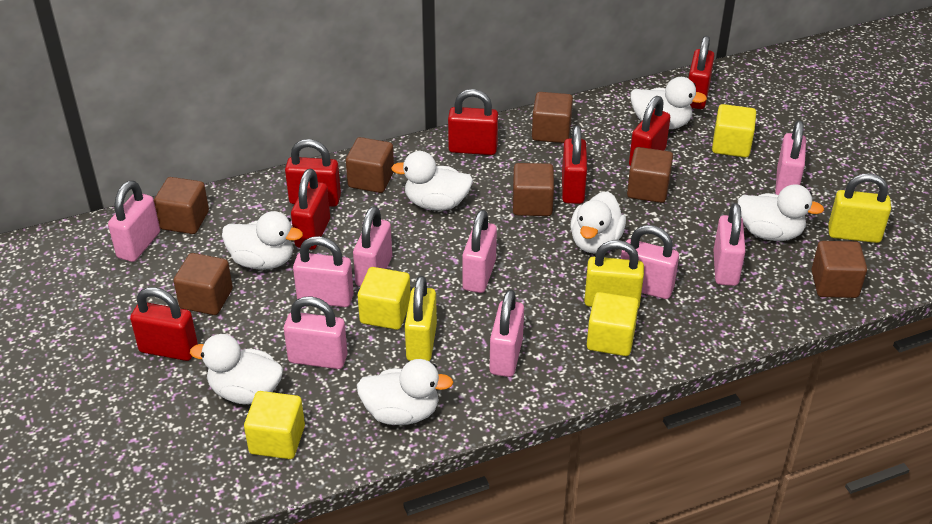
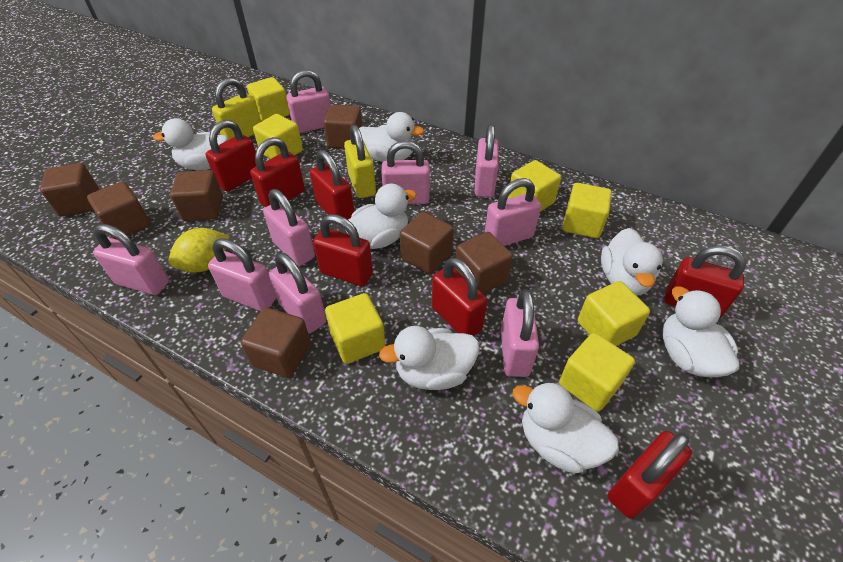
yellow cube: 4 -> 7
yellow lemon: 0 -> 1
yellow padlock: 3 -> 2

